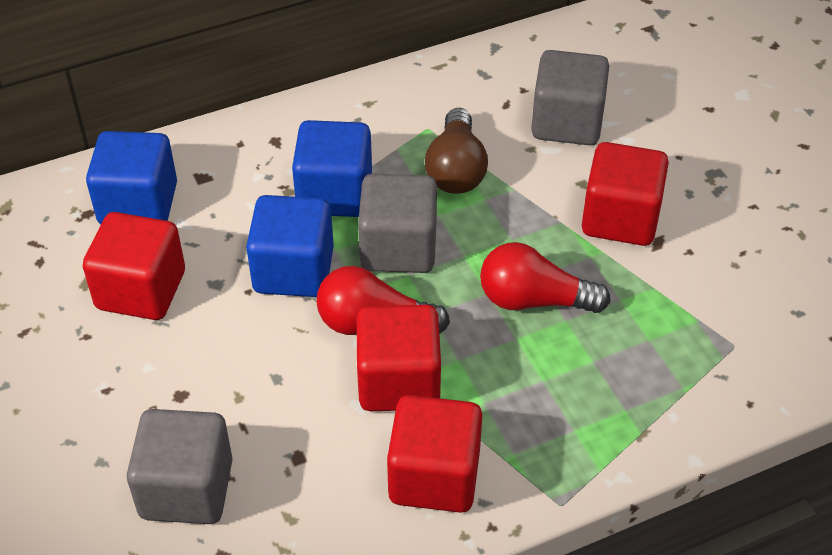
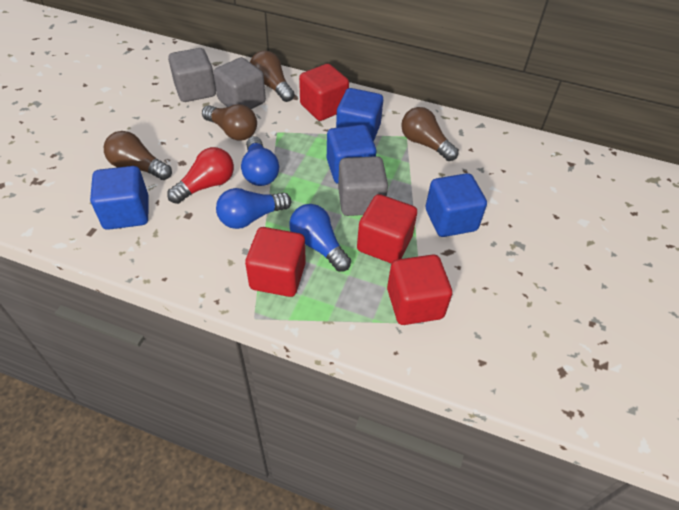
blue cube: 3 -> 4
blue light bulb: 0 -> 3
brown light bulb: 1 -> 4
red light bulb: 2 -> 1

